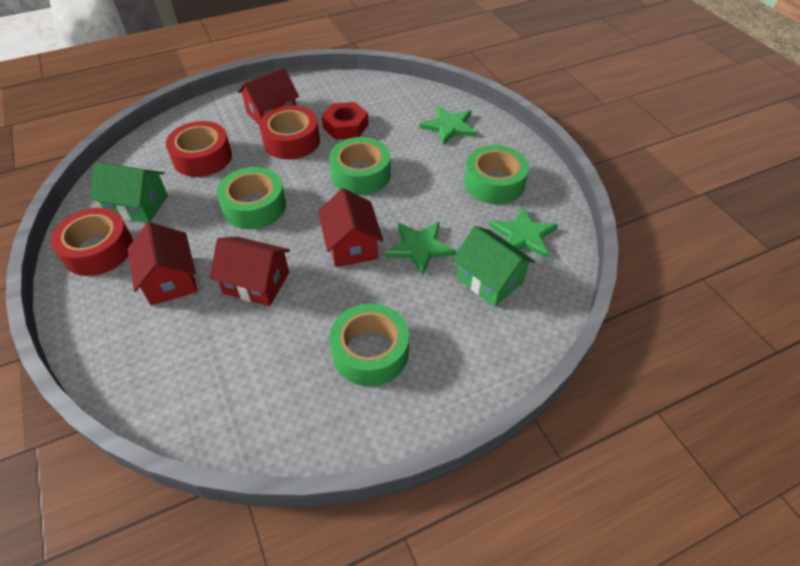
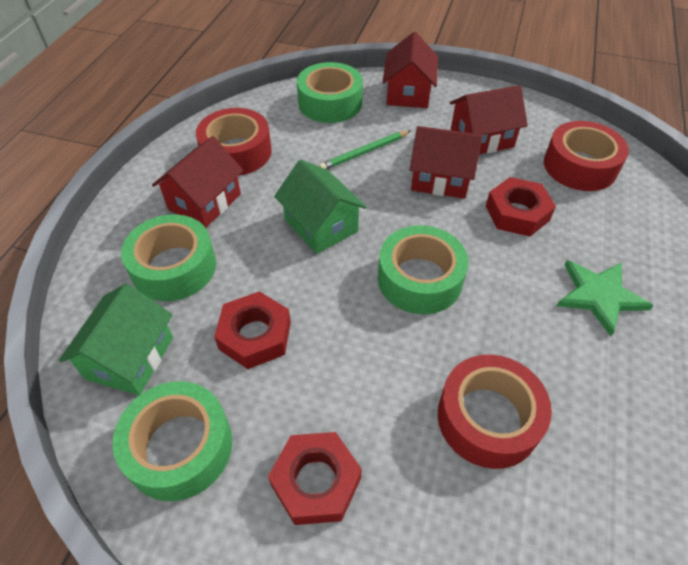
green pencil: 0 -> 1
green star: 3 -> 1
red nut: 1 -> 3

